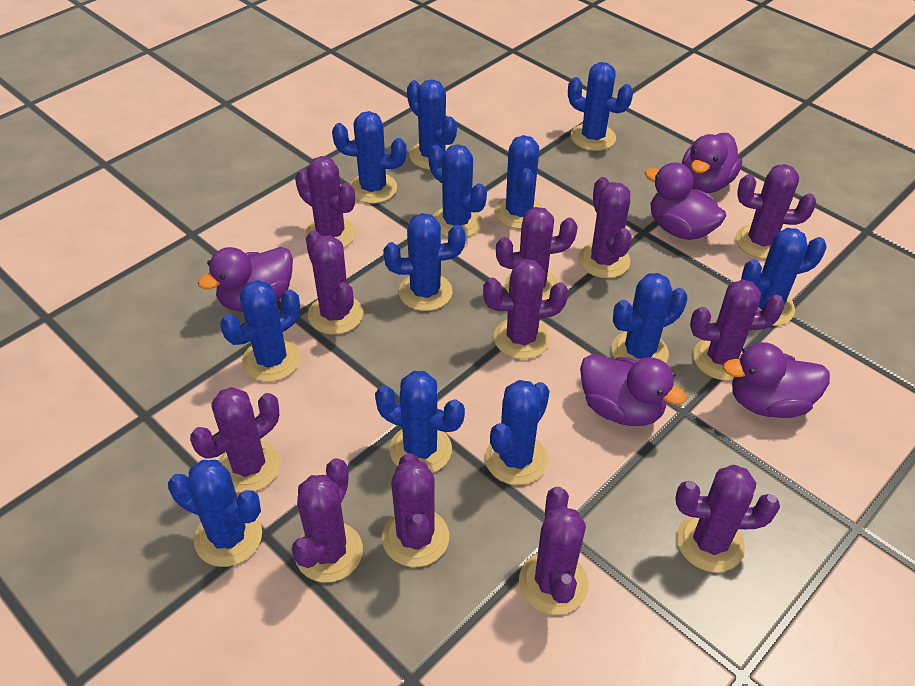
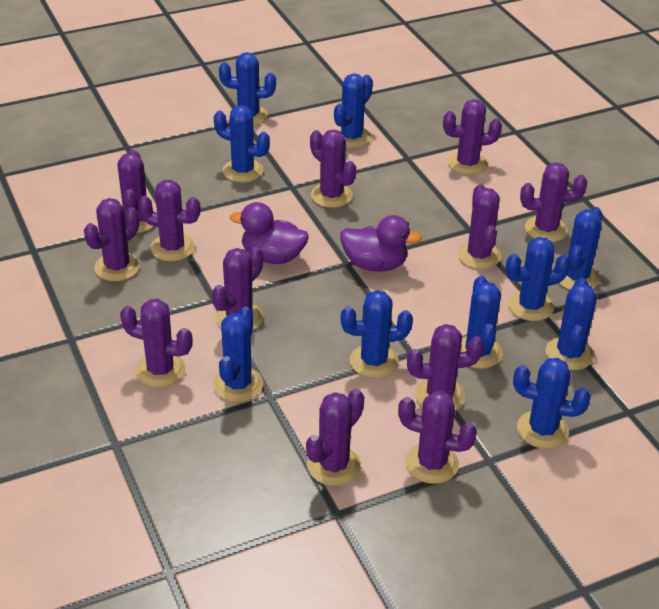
blue cactus: 12 -> 10
purple duck: 5 -> 2

